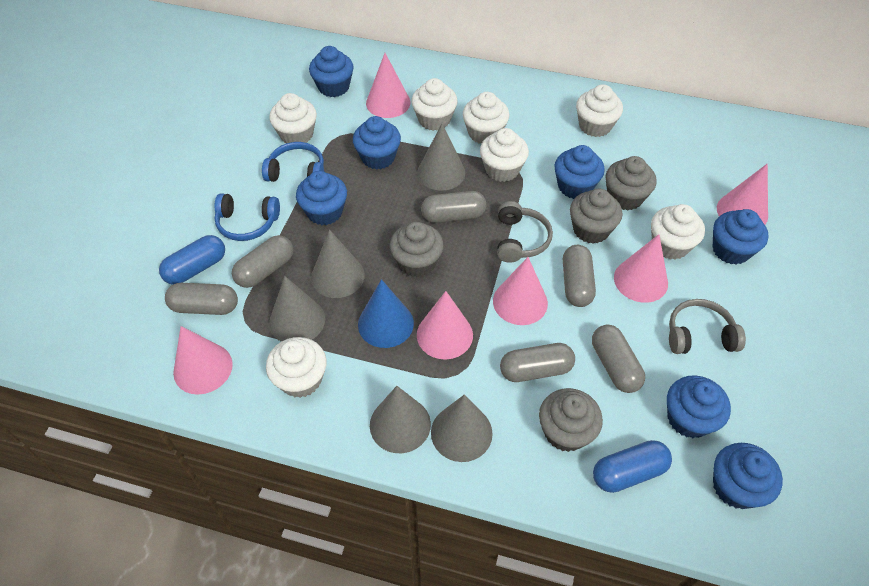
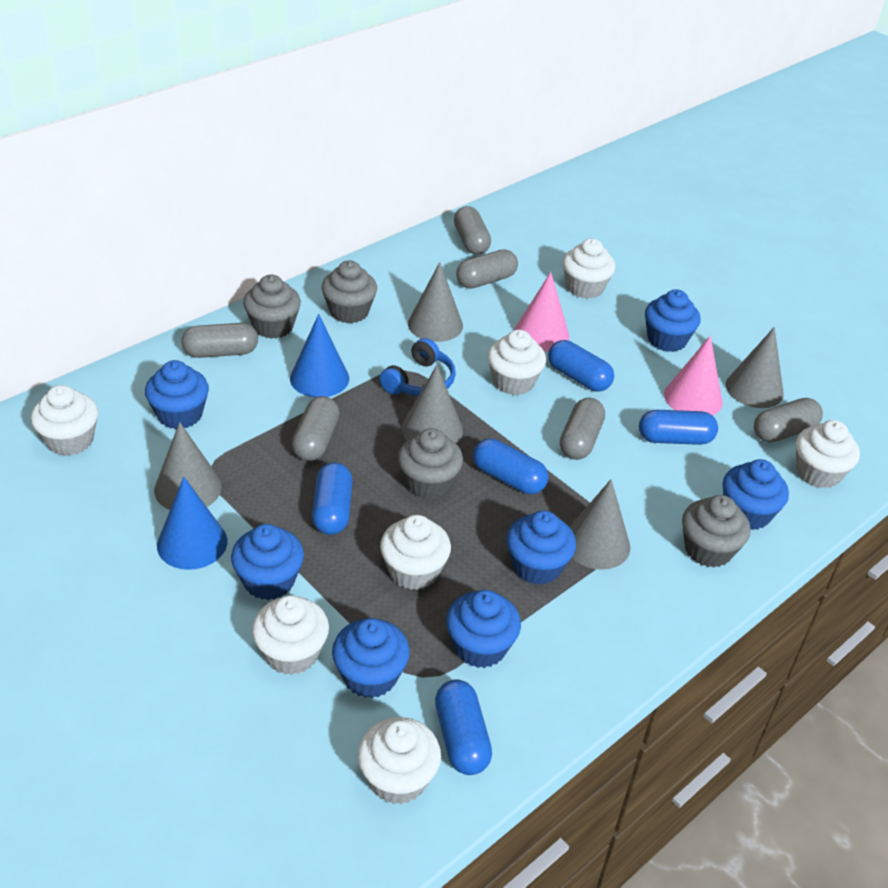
blue capsule: 2 -> 5
blue cone: 1 -> 2
blue headphones: 2 -> 1
grey headphones: 2 -> 0
pink cone: 6 -> 2

